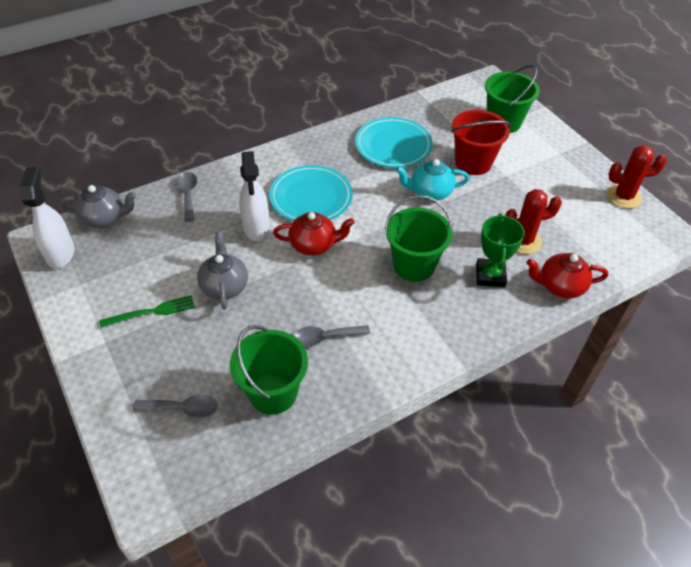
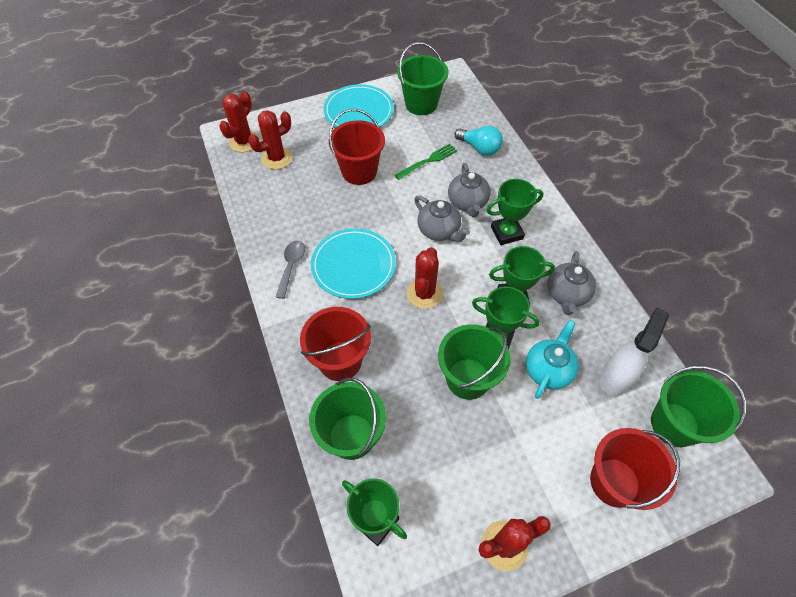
green bucket: 3 -> 4
green trophy: 1 -> 4
grey spoon: 3 -> 1
grey teapot: 2 -> 3
red bucket: 1 -> 3
red cactus: 2 -> 4
red teapot: 2 -> 0
turquoise light bulb: 0 -> 1
white spray bottle: 2 -> 1

